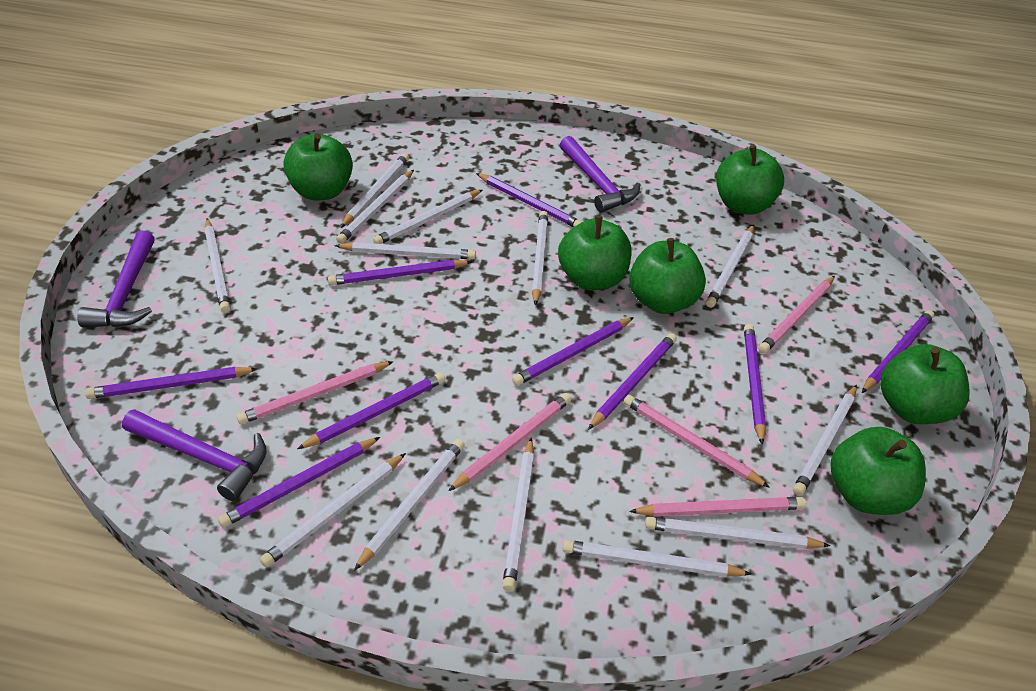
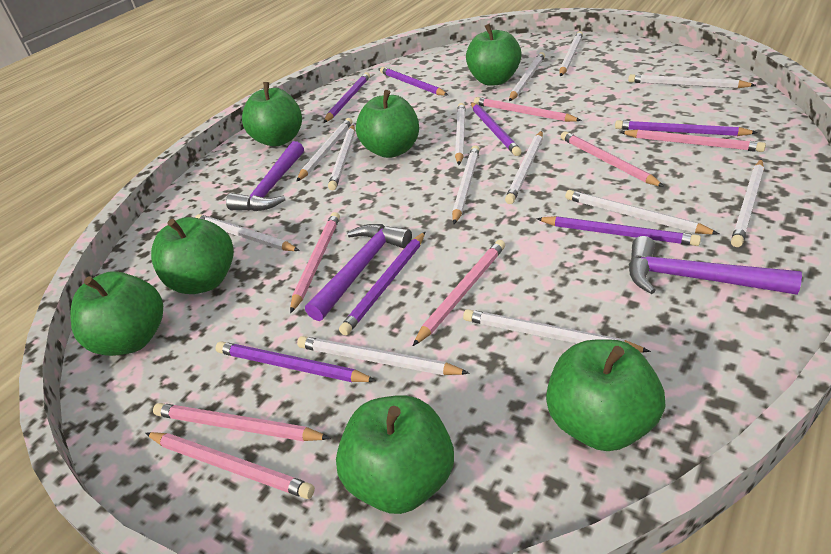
green apple: 6 -> 7
pink pencil: 5 -> 7
purple pencil: 9 -> 7

